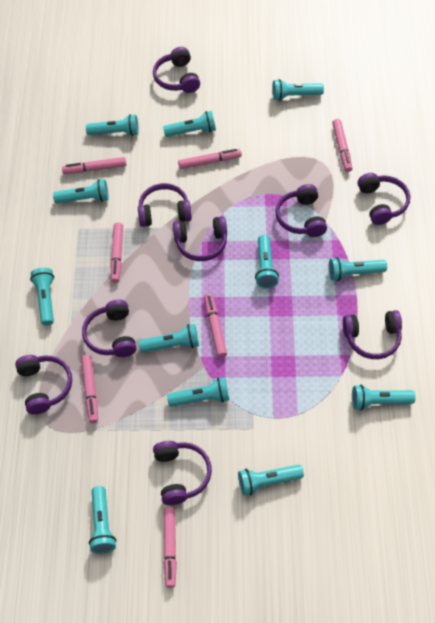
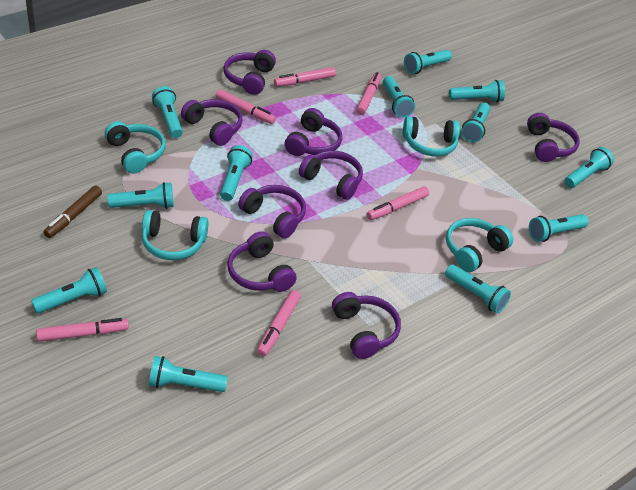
brown marker: 0 -> 1
pink marker: 7 -> 6
purple headphones: 9 -> 8
turquoise headphones: 0 -> 4

